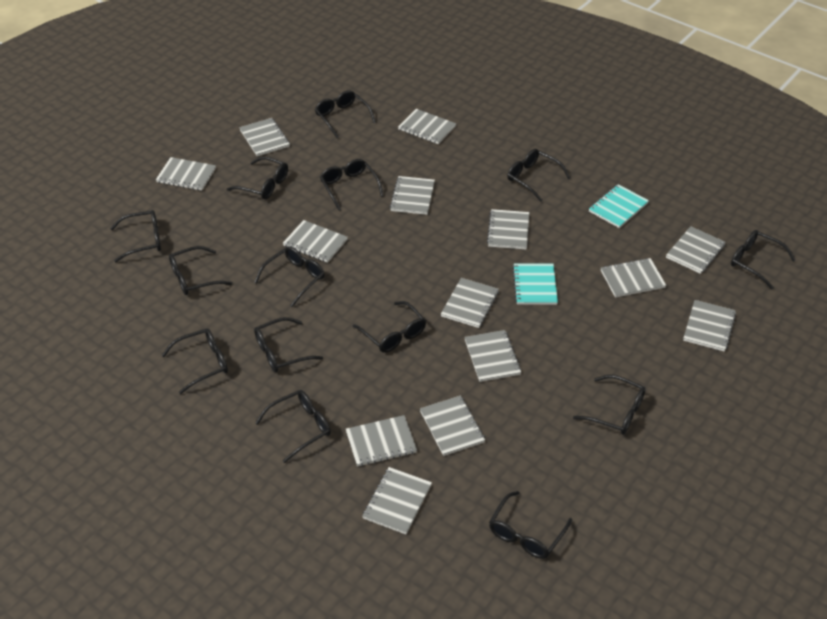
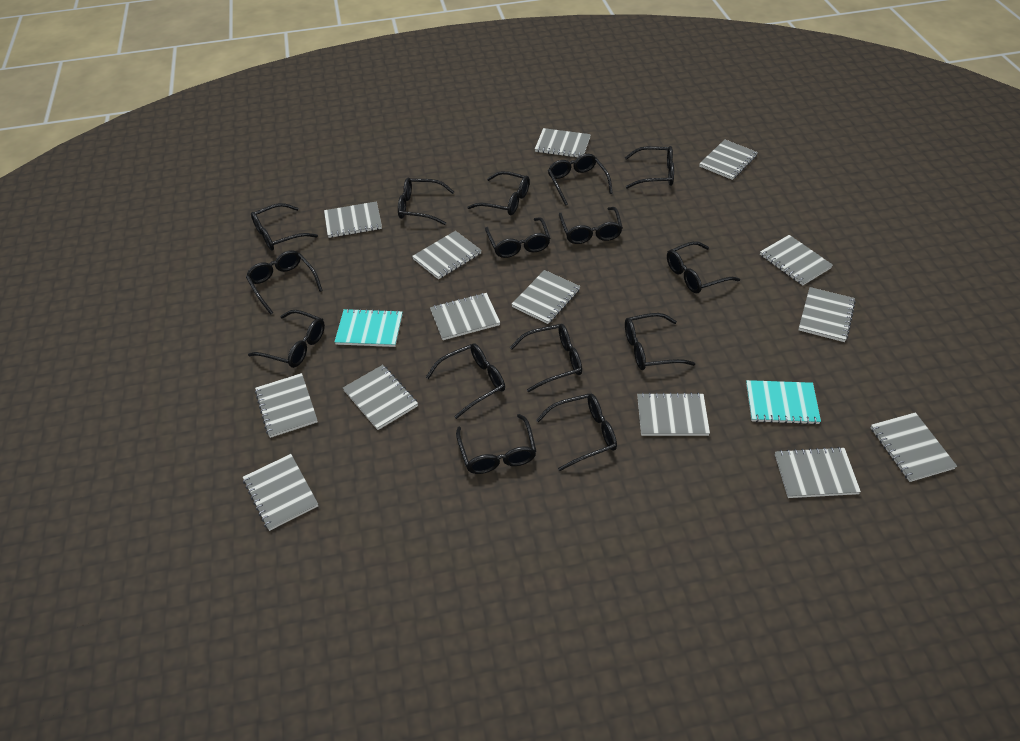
black glasses: 14 -> 15

